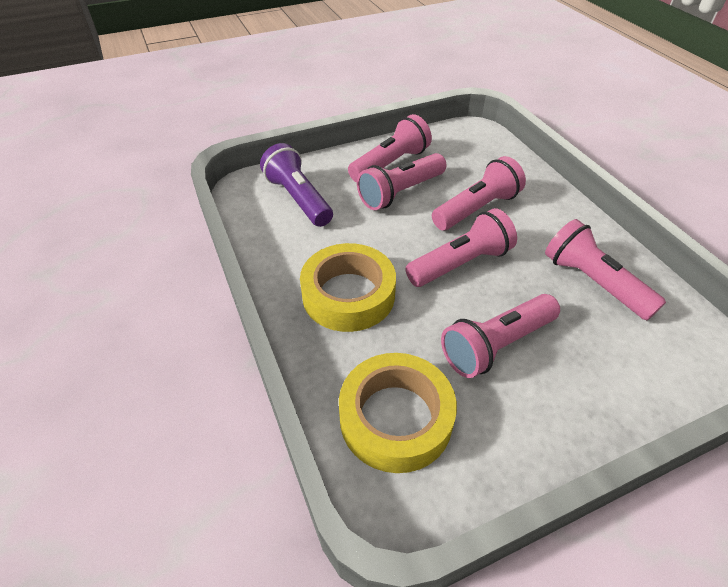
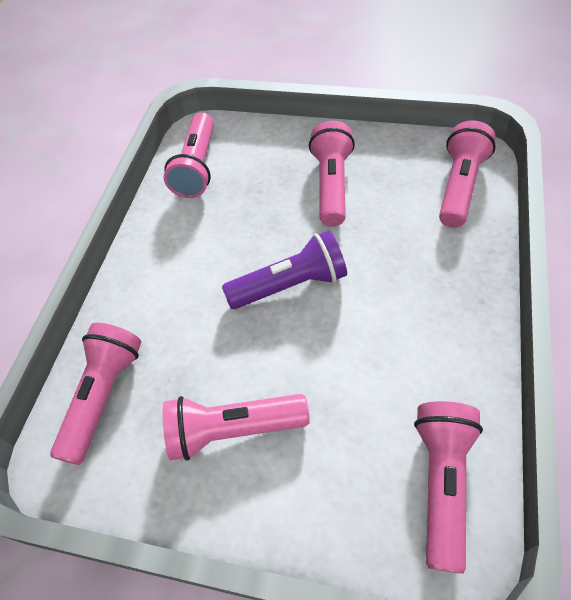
yellow tape: 2 -> 0

